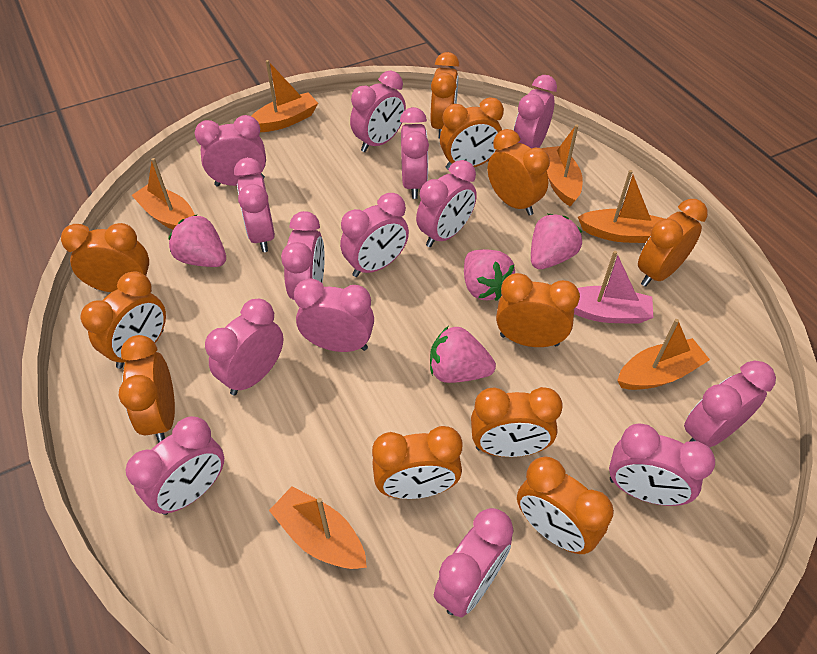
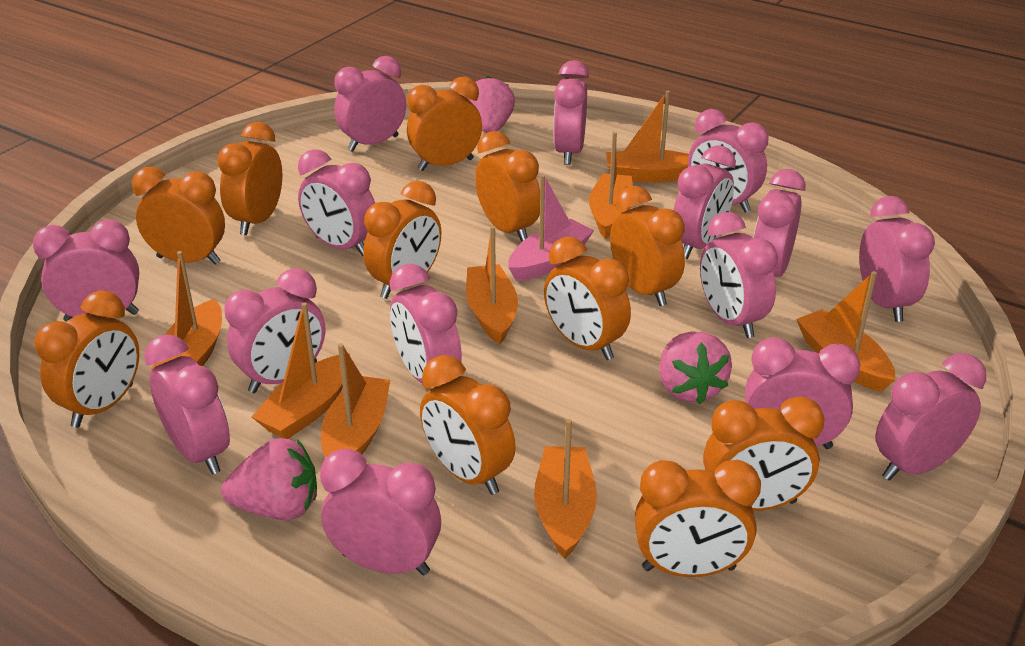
orange boat: 6 -> 8
pink clock: 14 -> 15
pink strawberry: 4 -> 3

